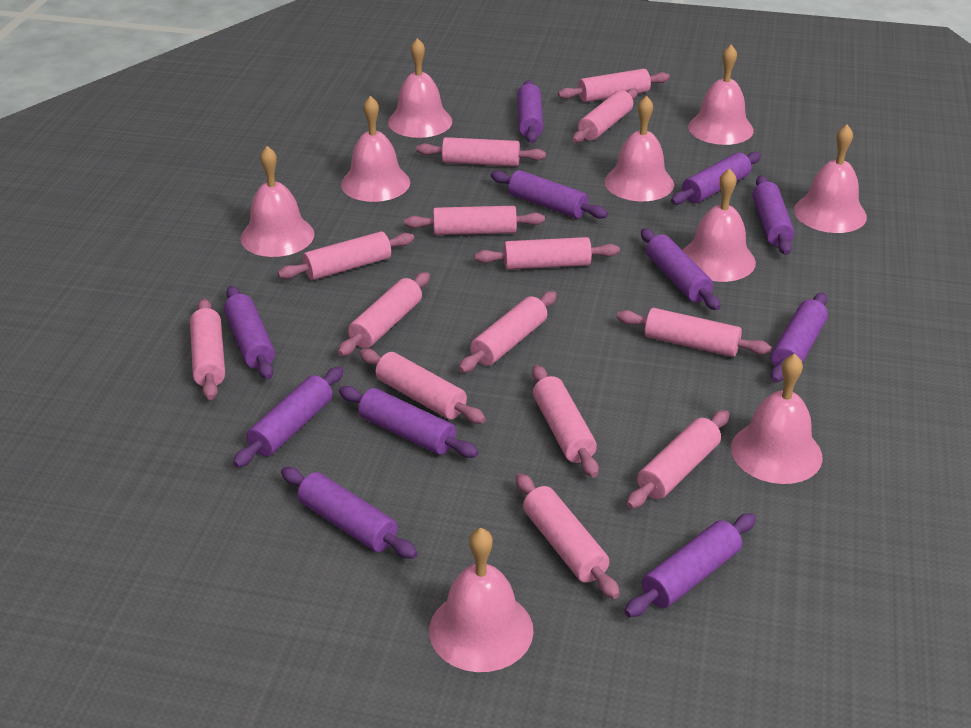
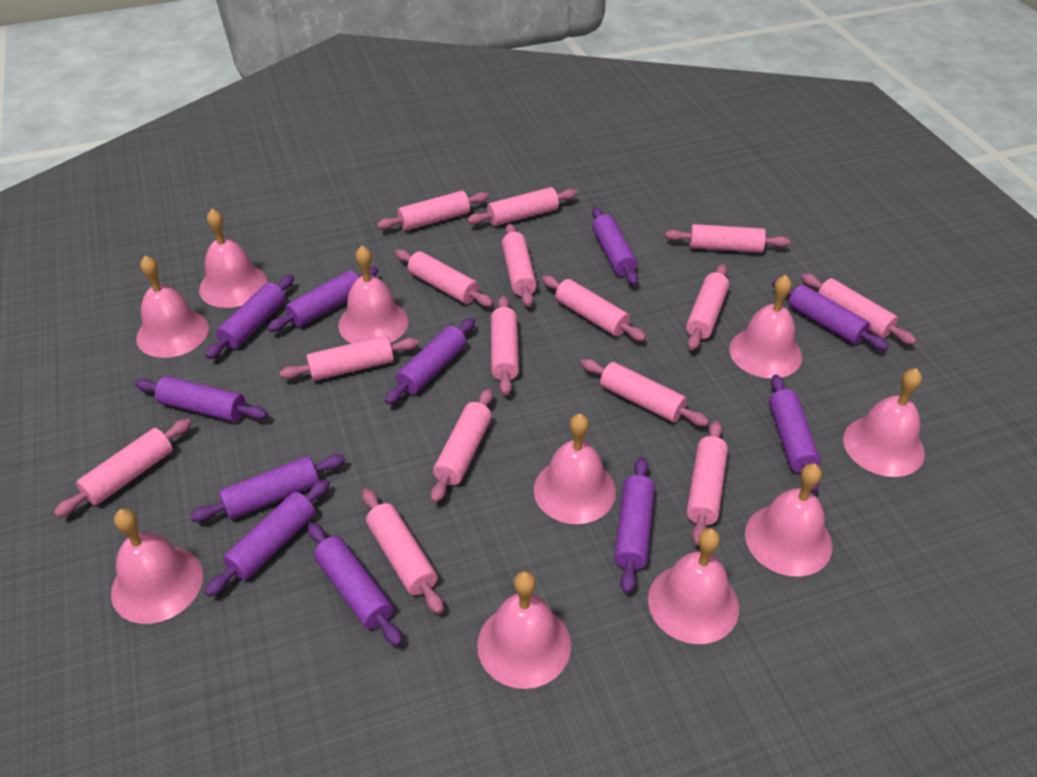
pink bell: 9 -> 10
pink rolling pin: 14 -> 15

